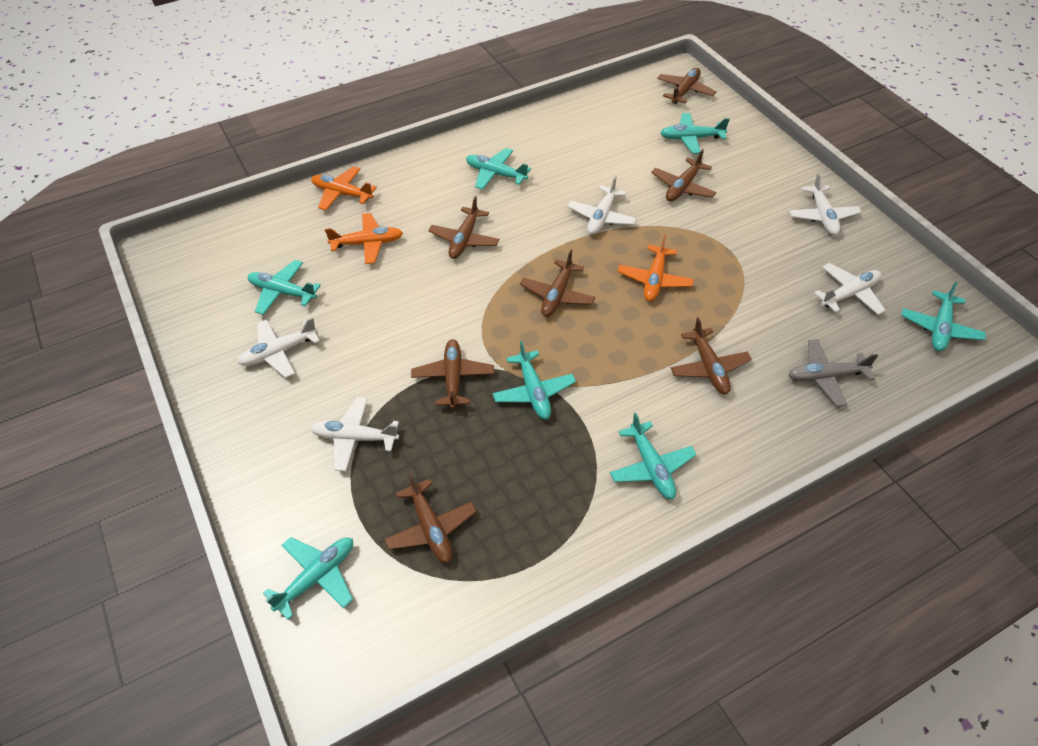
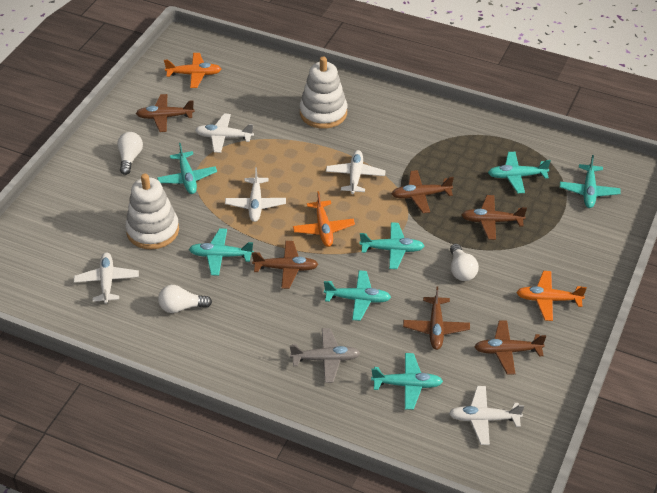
brown plane: 7 -> 6
white light bulb: 0 -> 3
white stacking toy: 0 -> 2

